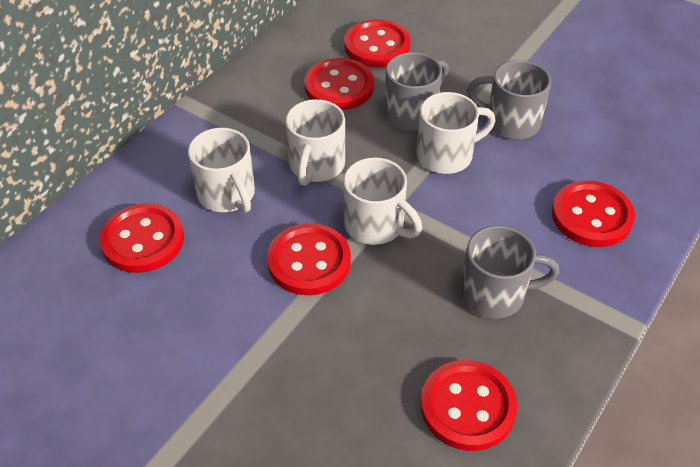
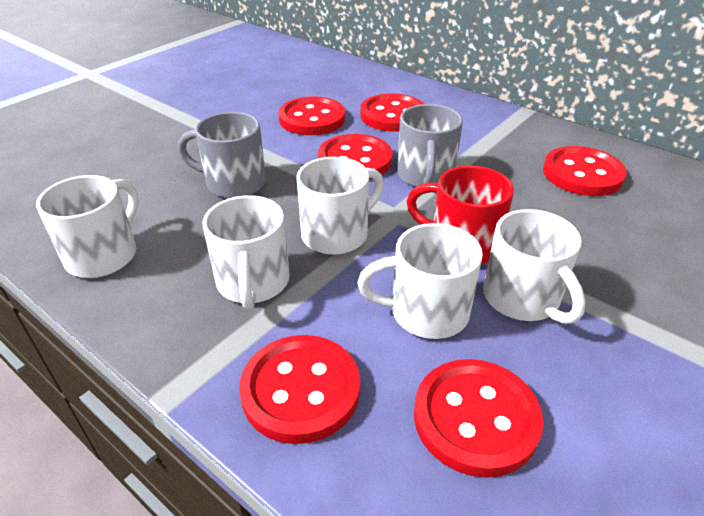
grey mug: 3 -> 2
red mug: 0 -> 1
white mug: 4 -> 5

